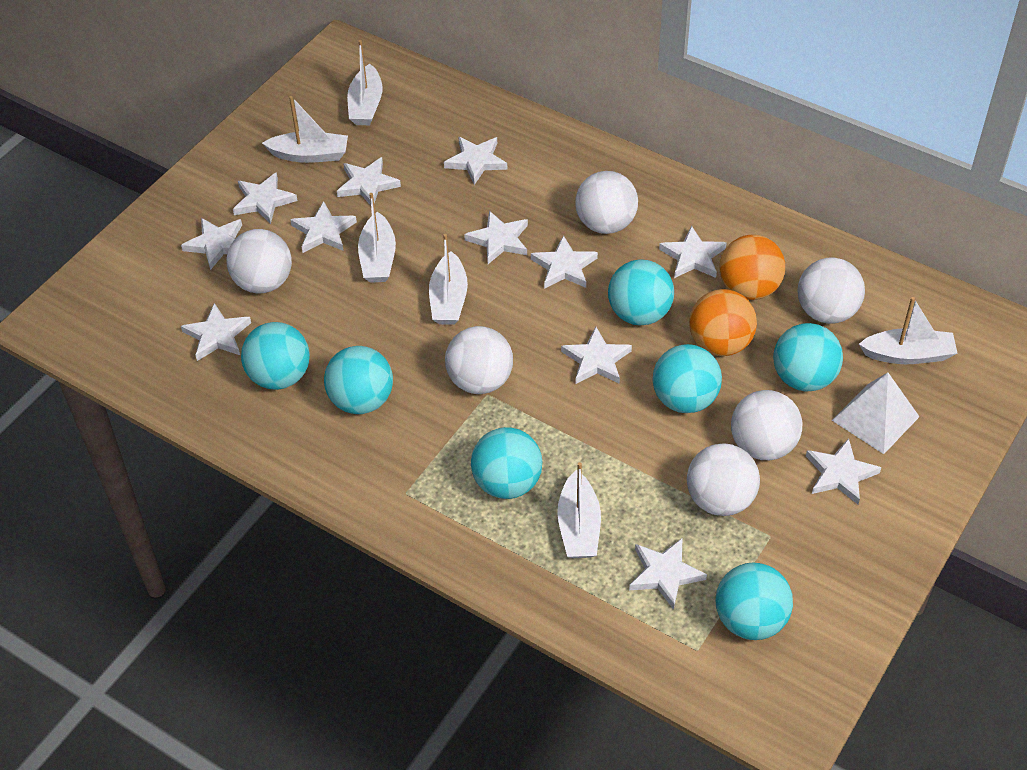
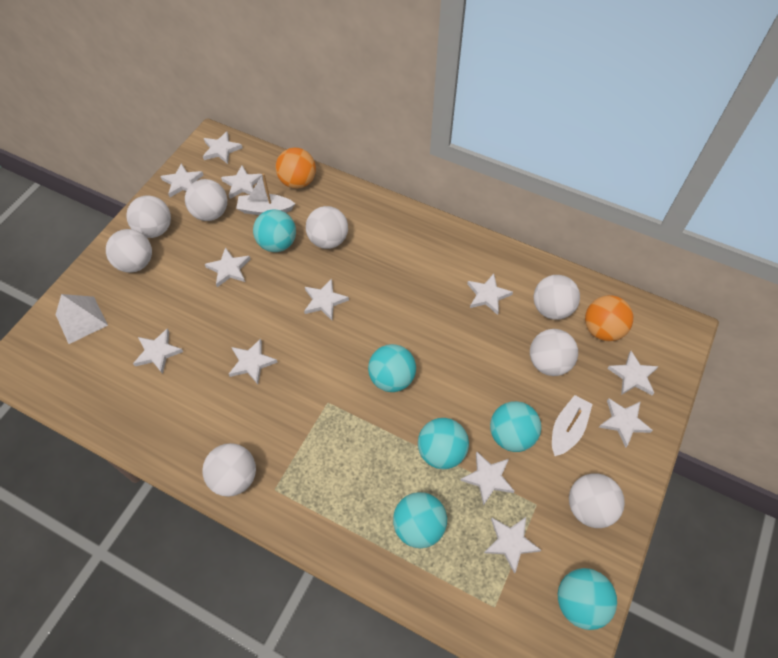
turquoise ball: 7 -> 6
white ball: 6 -> 8
white boat: 6 -> 2

